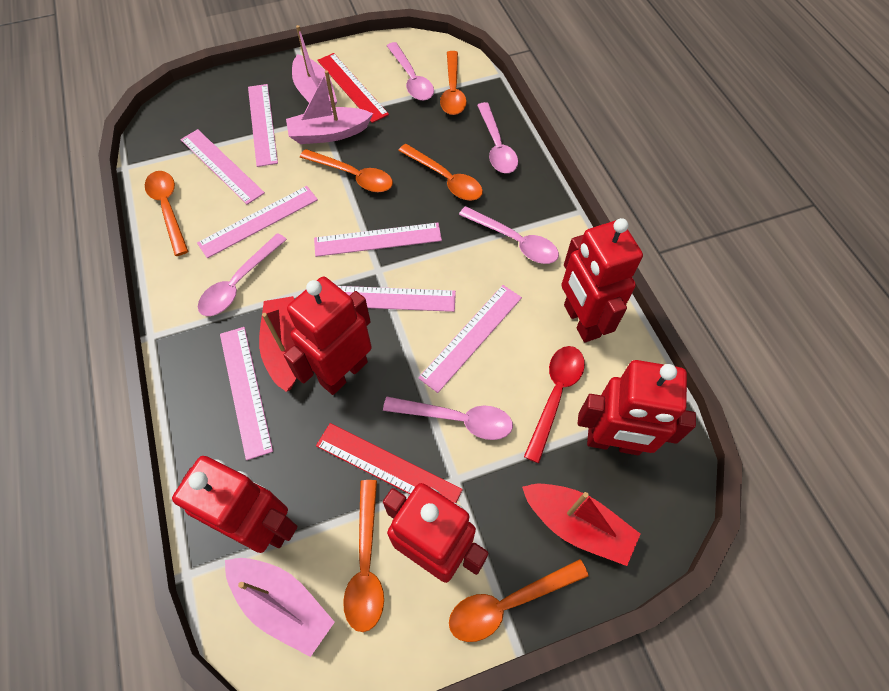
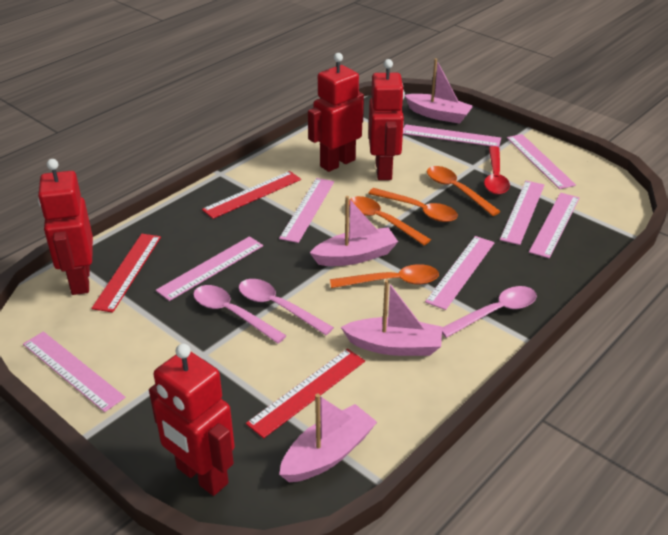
orange spoon: 6 -> 4
pink boat: 3 -> 4
pink ruler: 7 -> 8
pink spoon: 5 -> 3
red boat: 2 -> 0
red robot: 5 -> 4
red ruler: 2 -> 3

